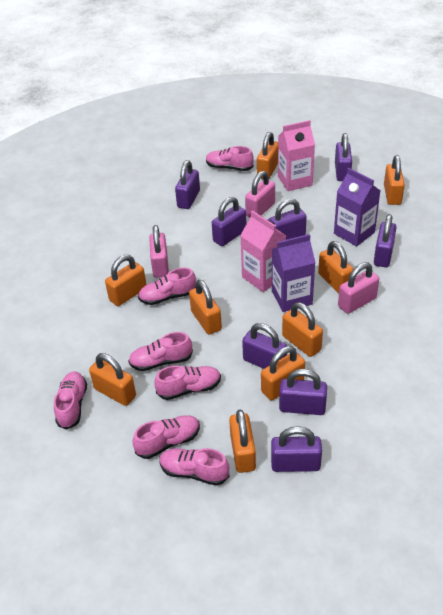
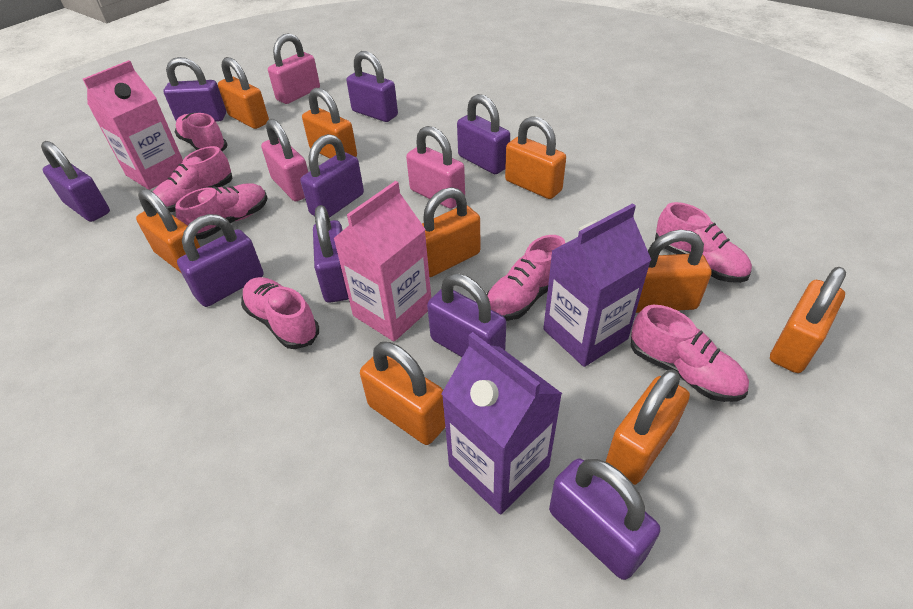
purple padlock: 8 -> 9

